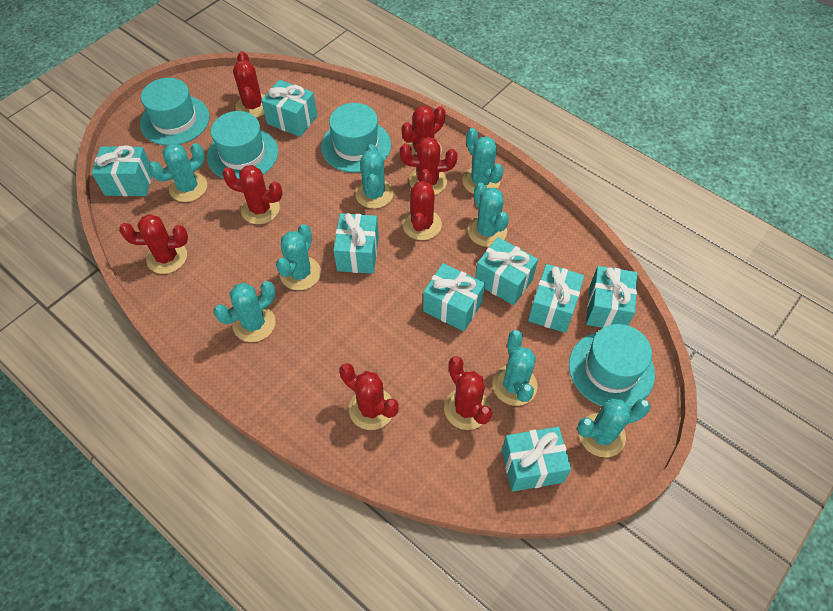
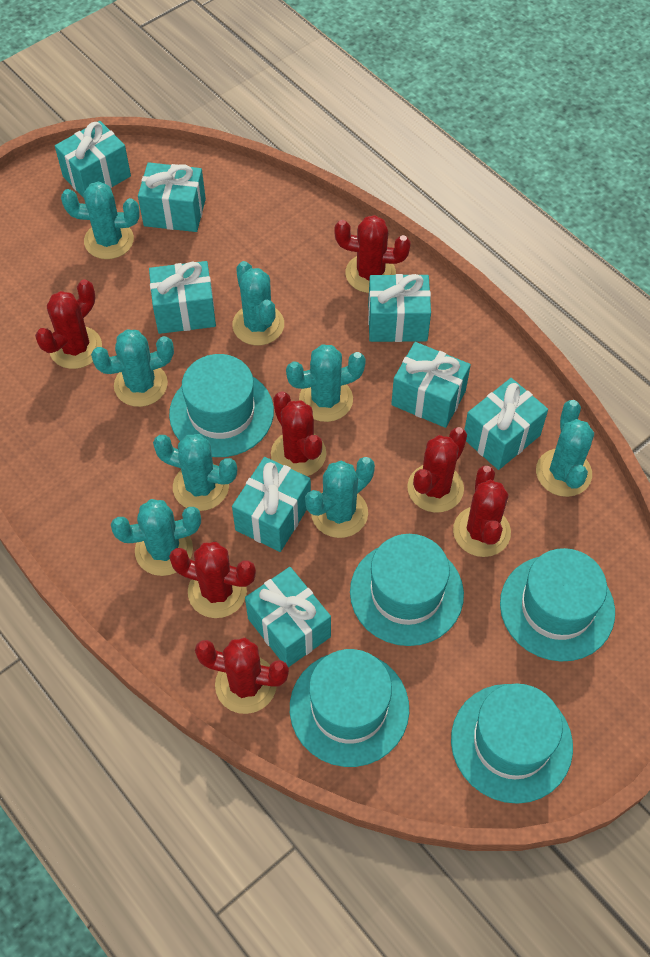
red cactus: 8 -> 7
turquoise hat: 4 -> 5

